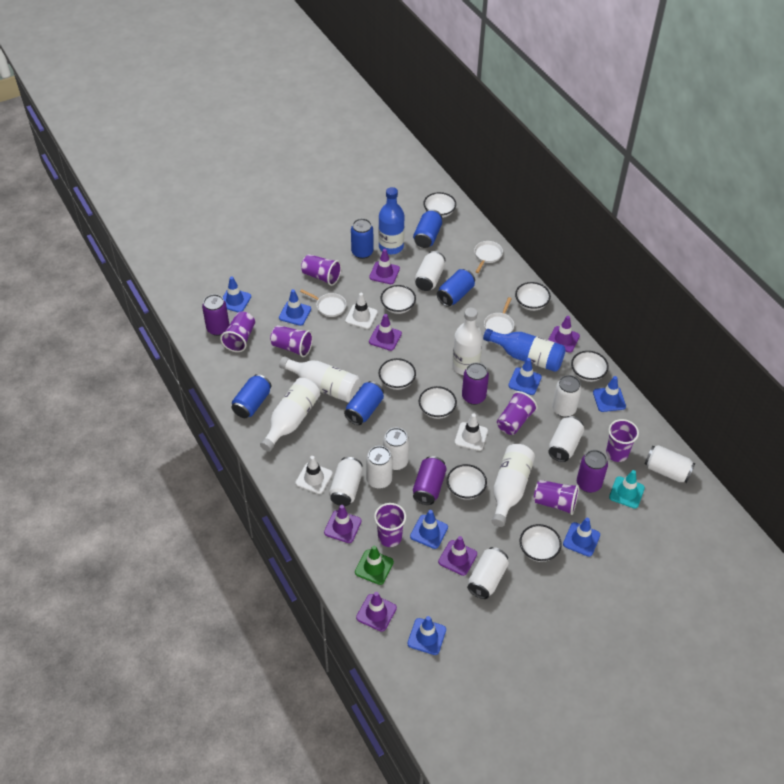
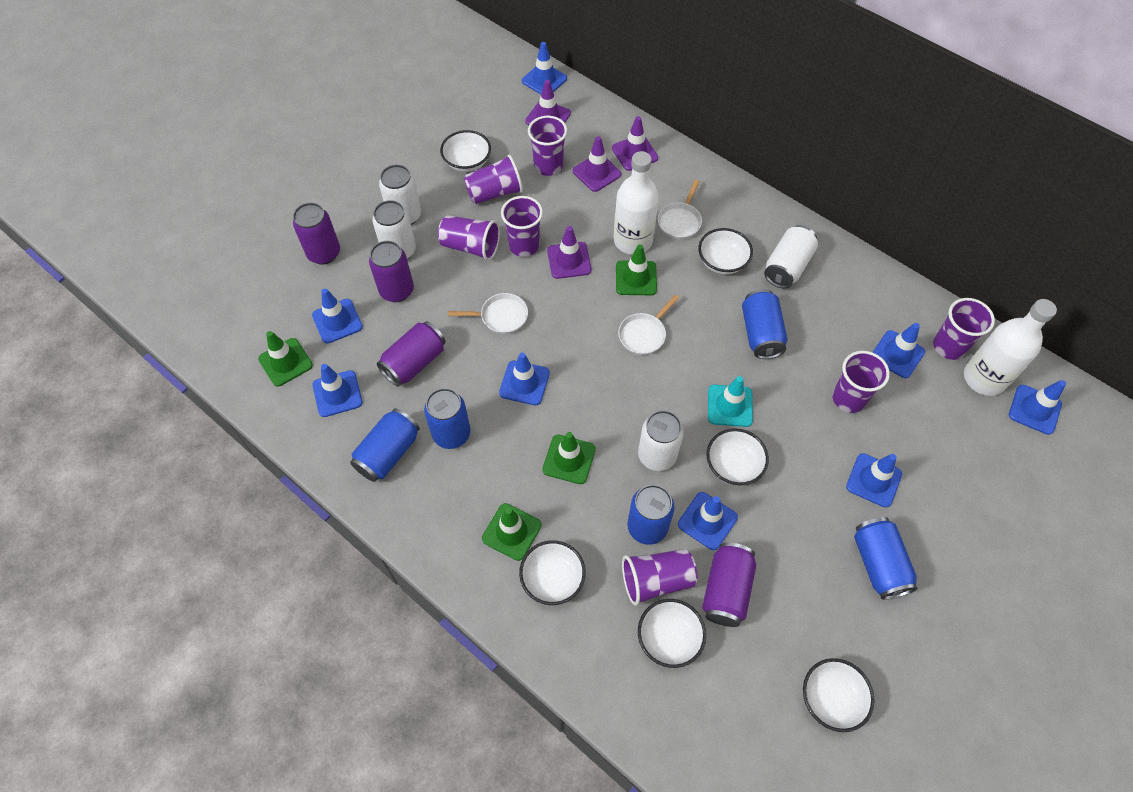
blue bottle: 2 -> 0
blue traffic cone: 7 -> 8
green traffic cone: 1 -> 4
purple traffic cone: 6 -> 4
white bottle: 4 -> 2
white bowl: 8 -> 6
white can: 8 -> 4
white traffic cone: 3 -> 0

